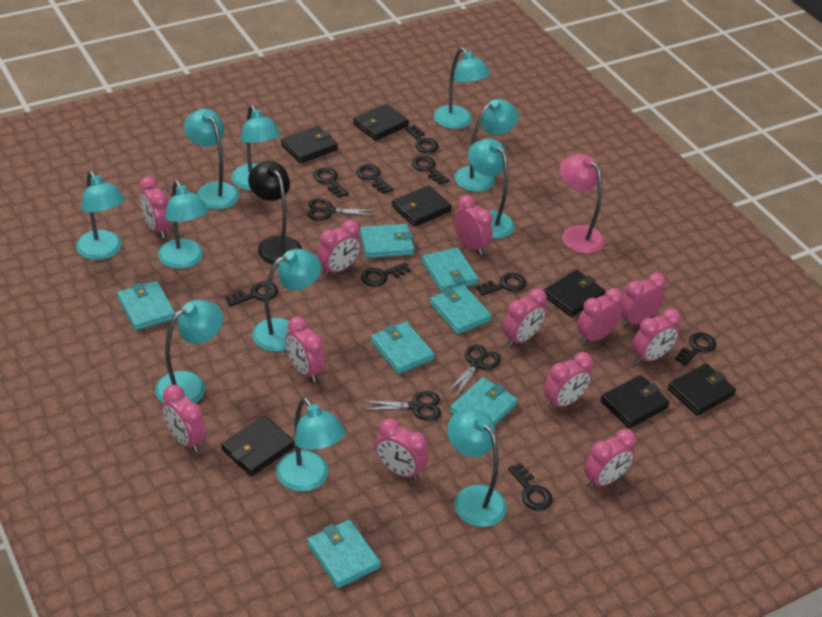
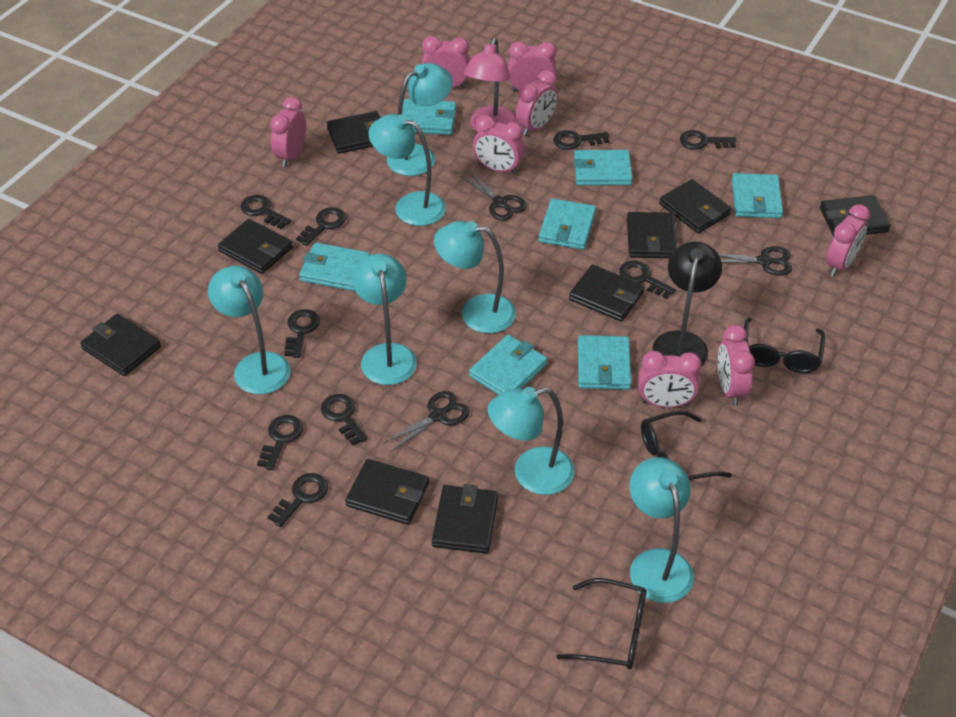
black glasses: 0 -> 3
black wallet: 7 -> 9
pink clock: 12 -> 8
turquoise lamp: 11 -> 7

